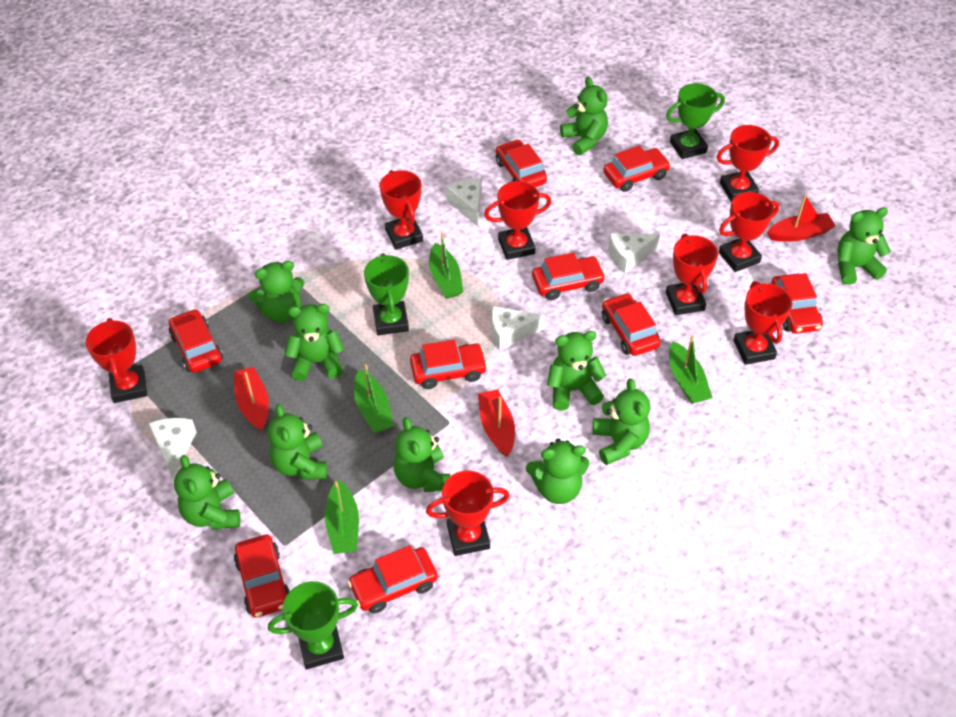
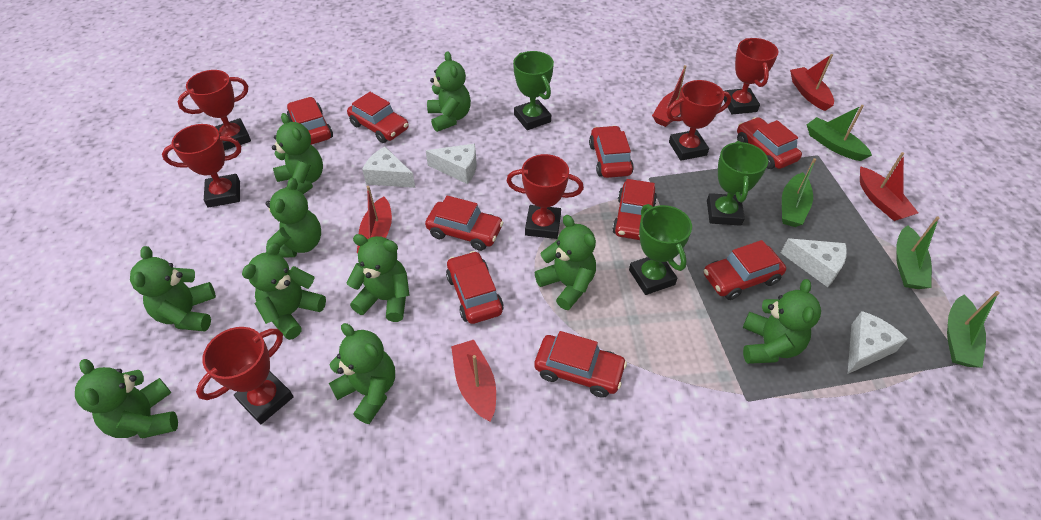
red boat: 3 -> 5
red trophy: 8 -> 6

